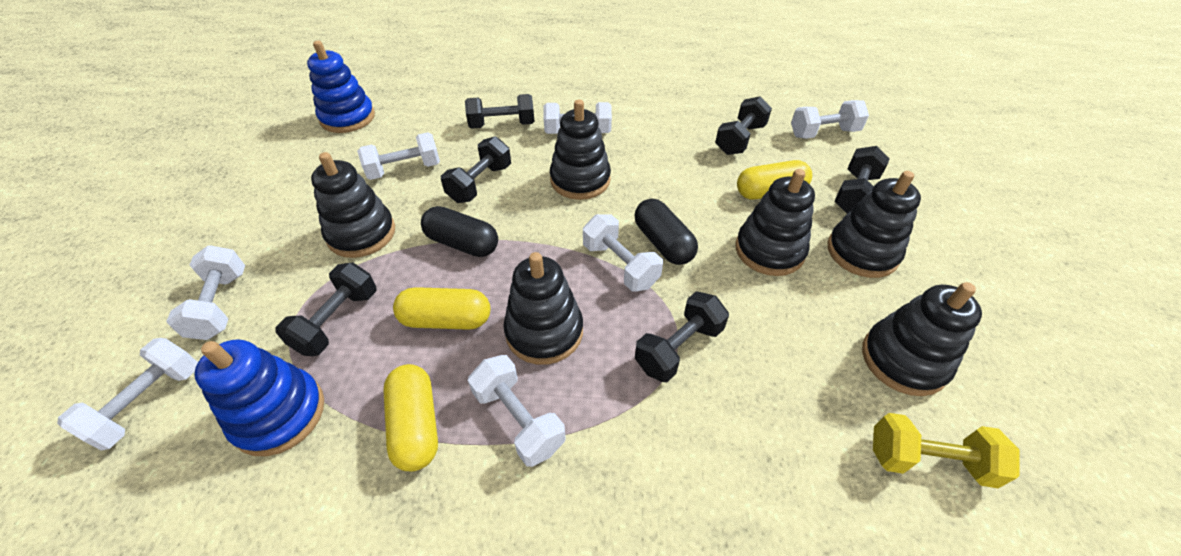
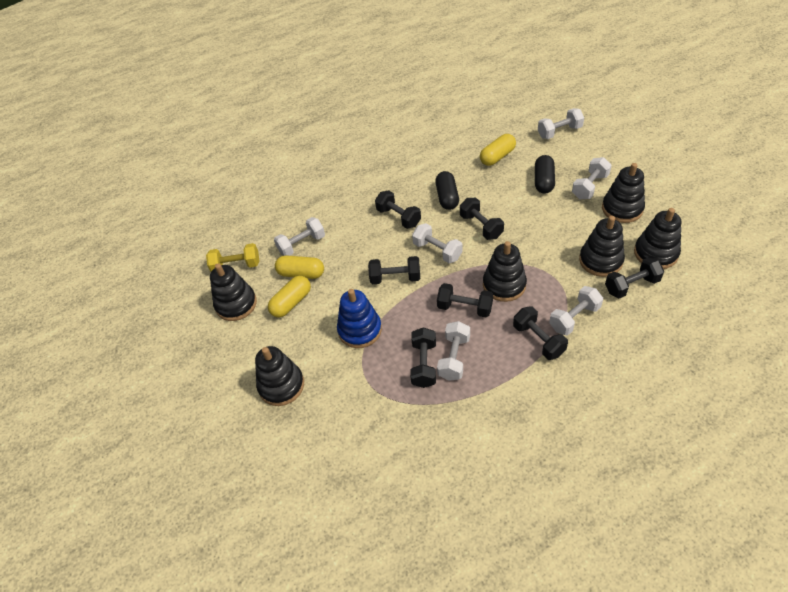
black dumbbell: 6 -> 7
blue stacking toy: 2 -> 1
white dumbbell: 7 -> 6

